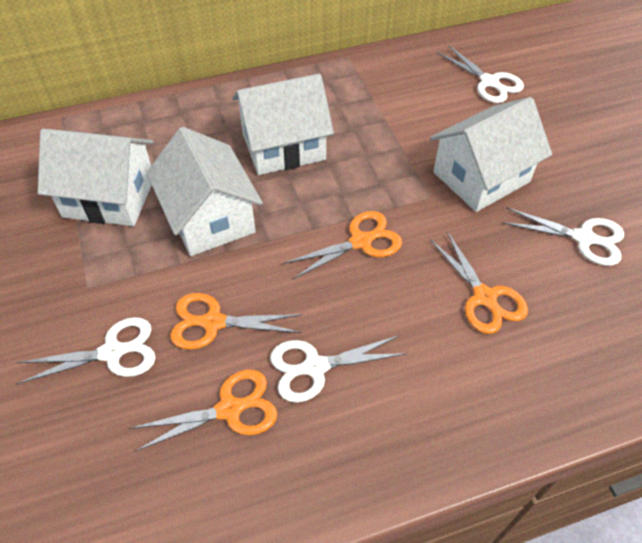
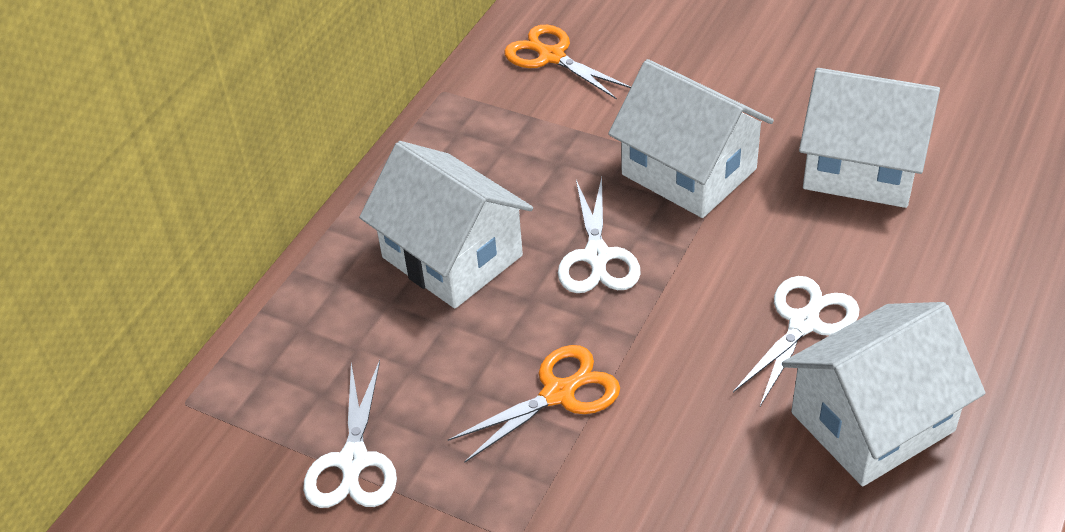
orange scissors: 4 -> 2
white scissors: 4 -> 3

